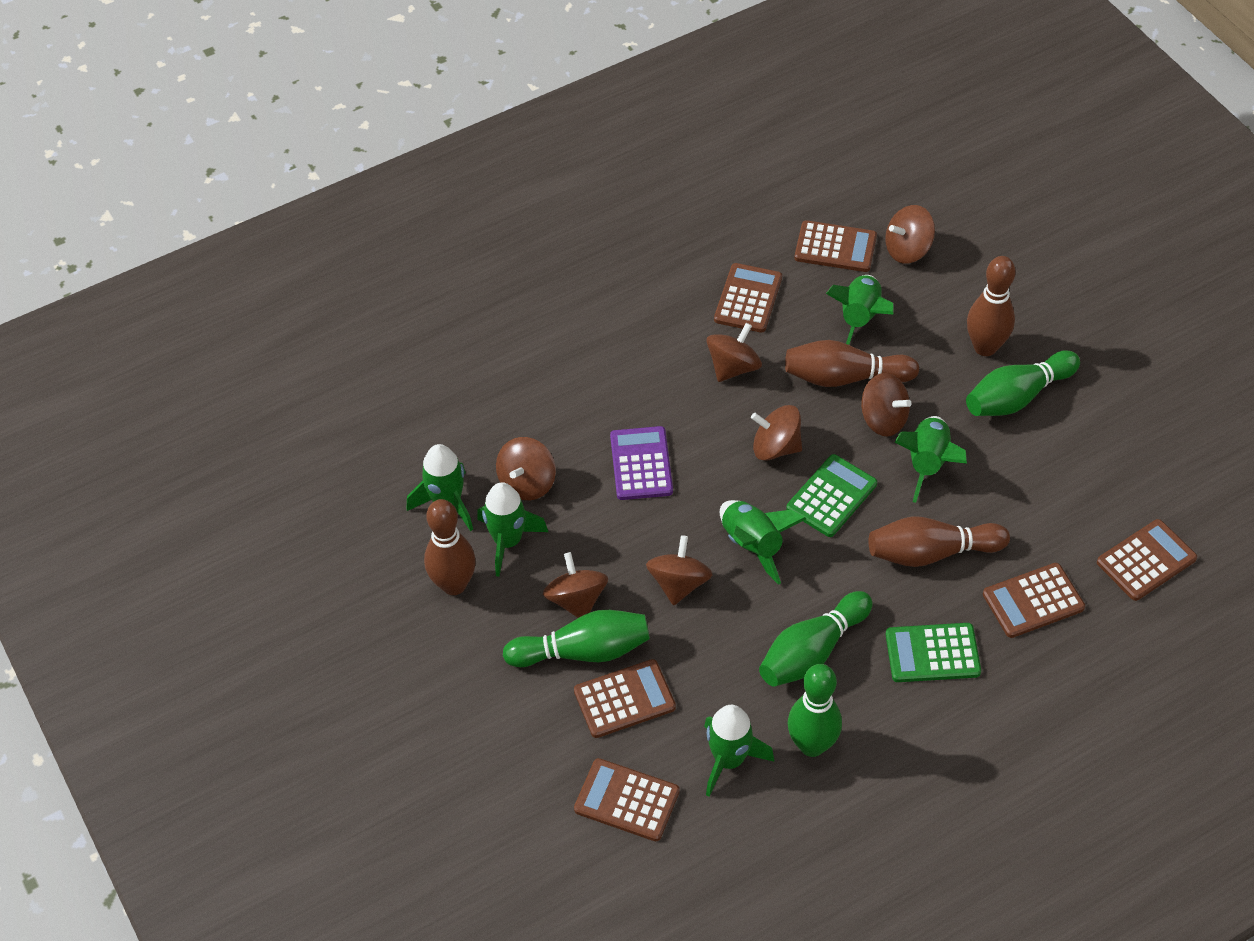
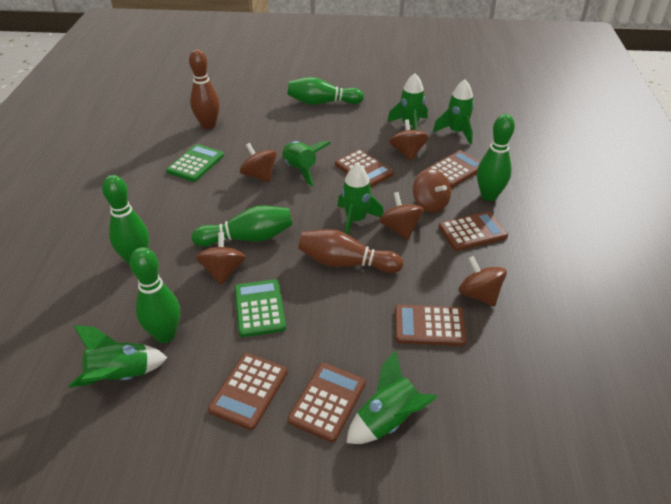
brown bowling pin: 4 -> 2
brown spinning top: 7 -> 6
green bowling pin: 4 -> 5
purple calculator: 1 -> 0

